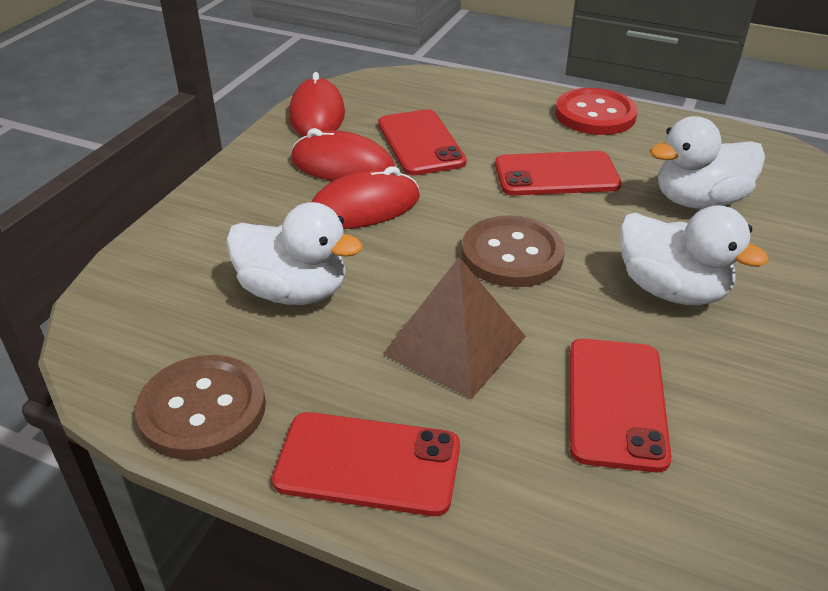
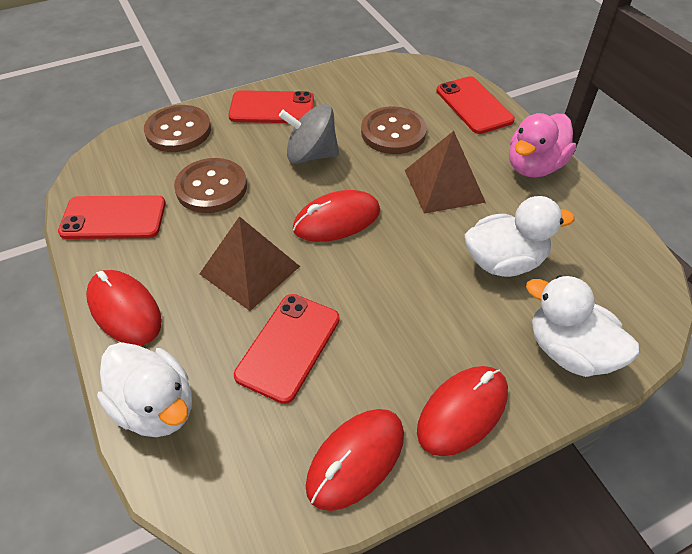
brown button: 2 -> 3
brown pyramid: 1 -> 2
grey spinning top: 0 -> 1
pink duck: 0 -> 1
red button: 1 -> 0
red mouse: 3 -> 4

